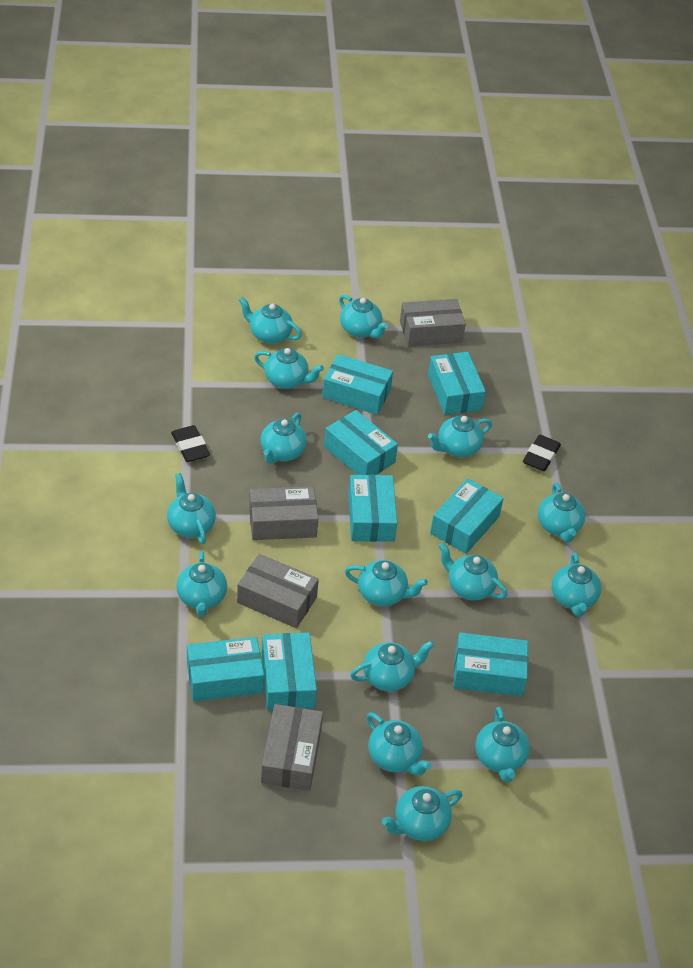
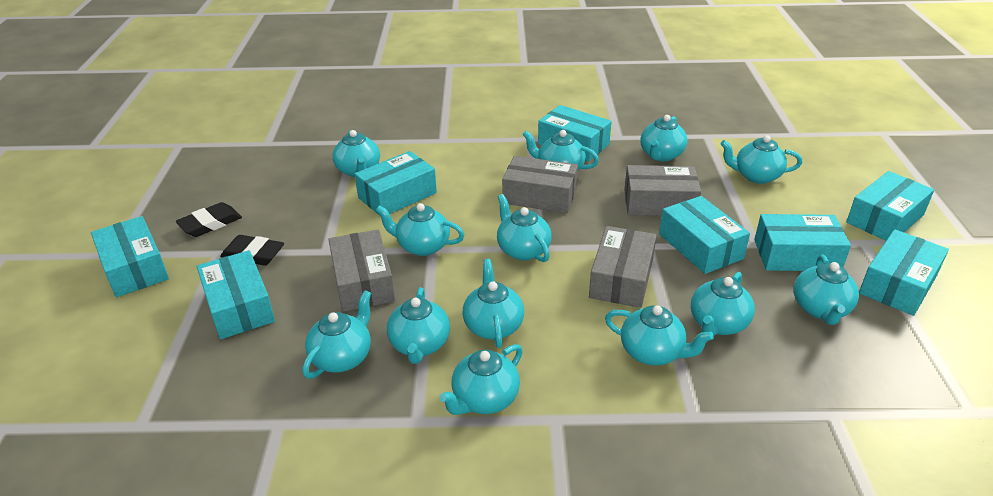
turquoise teapot: 15 -> 13

